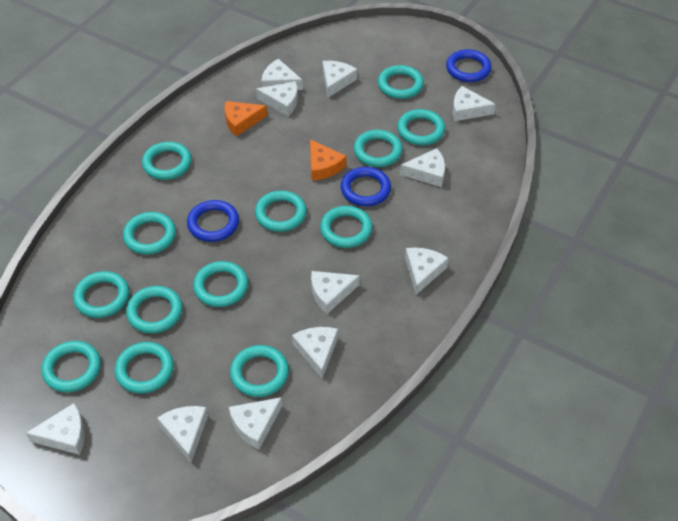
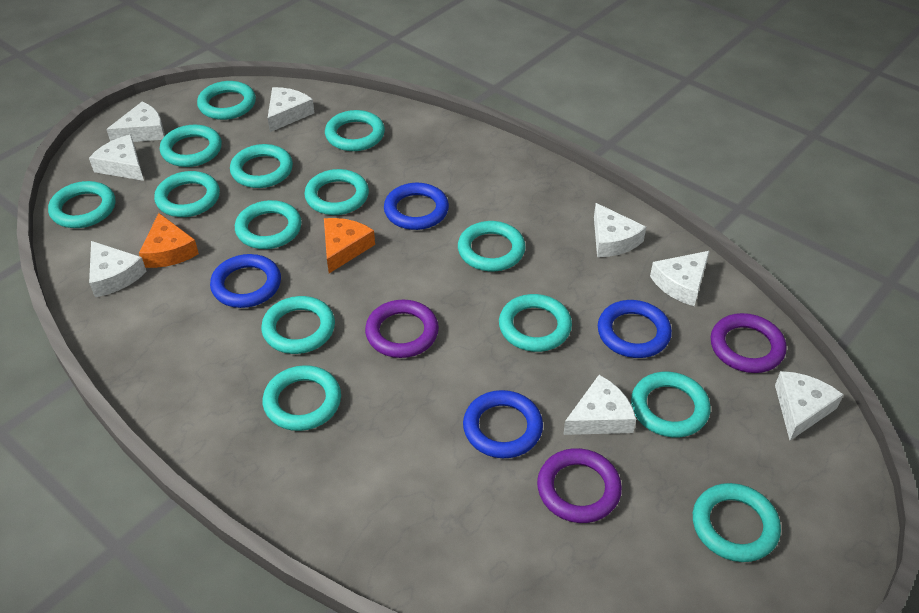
blue ring: 3 -> 4
purple ring: 0 -> 3
turquoise ring: 13 -> 14
white cheese: 11 -> 8

